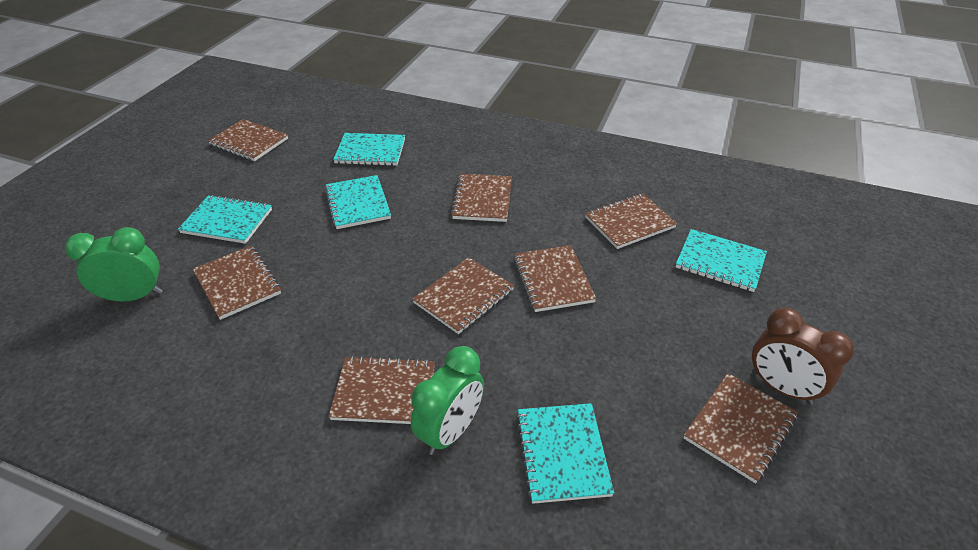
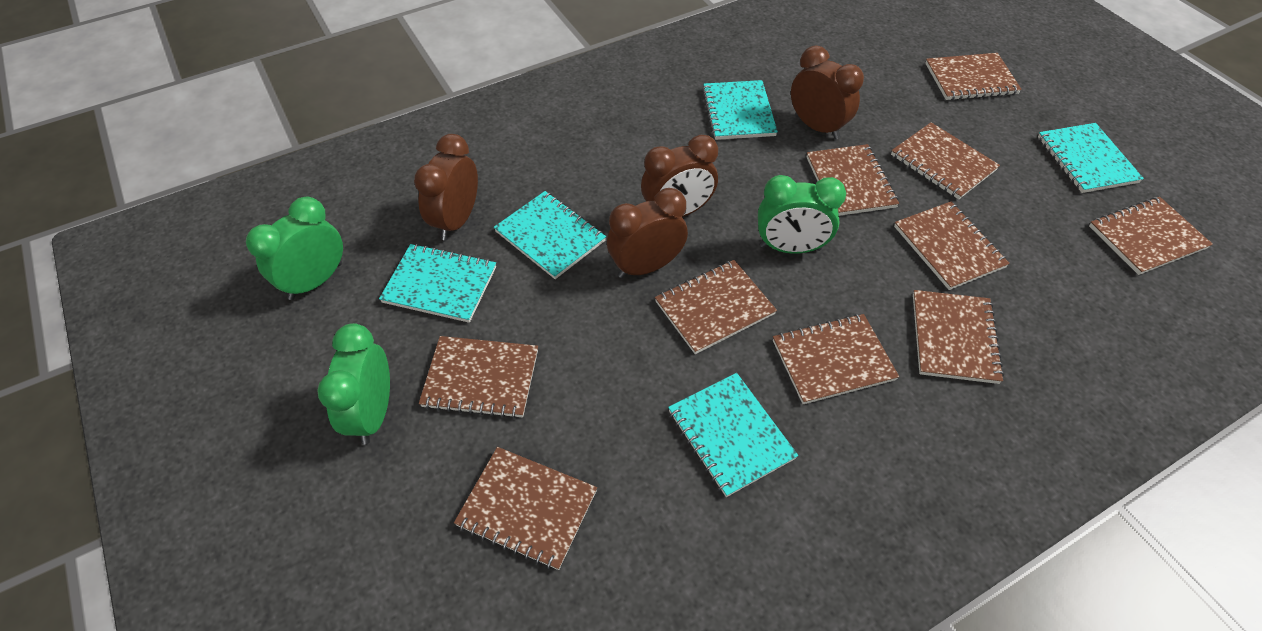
brown clock: 1 -> 4
brown notebook: 8 -> 10
green clock: 2 -> 3

